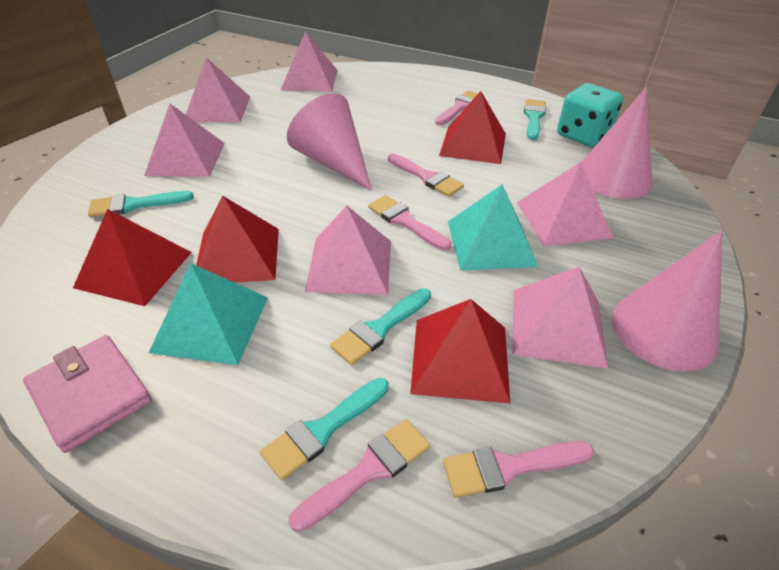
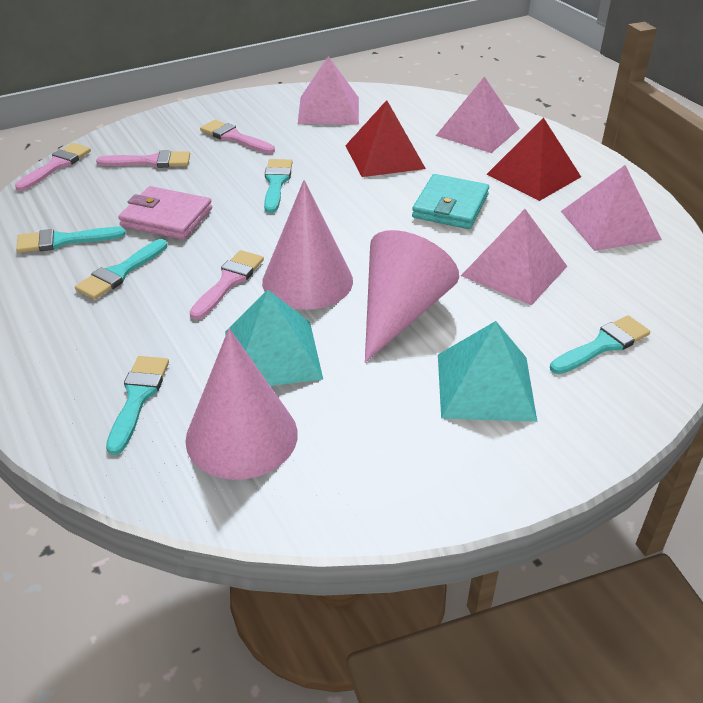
pink brush: 5 -> 4
pink pyramid: 6 -> 4
red pyramid: 4 -> 2
turquoise brush: 4 -> 5
turquoise dice: 1 -> 0
turquoise wallet: 0 -> 1

